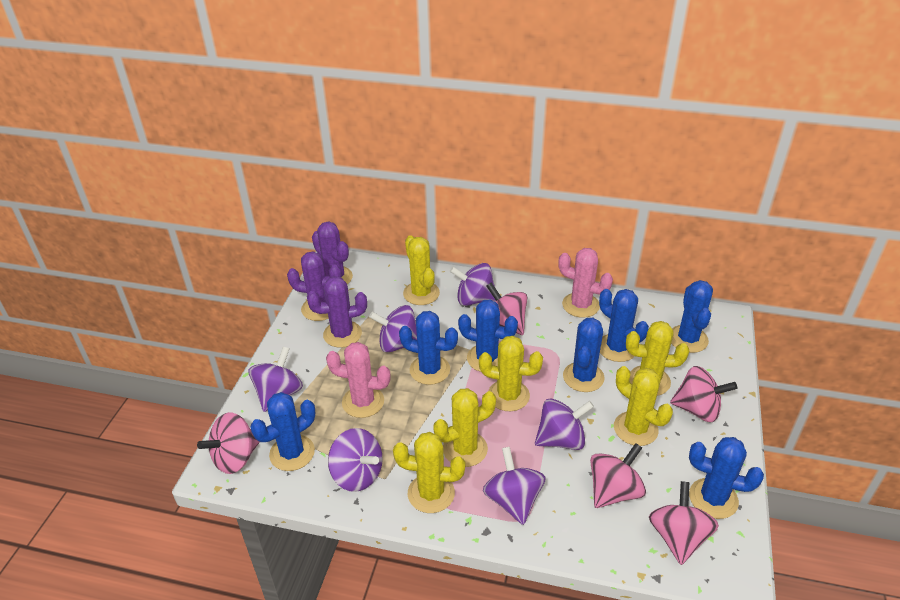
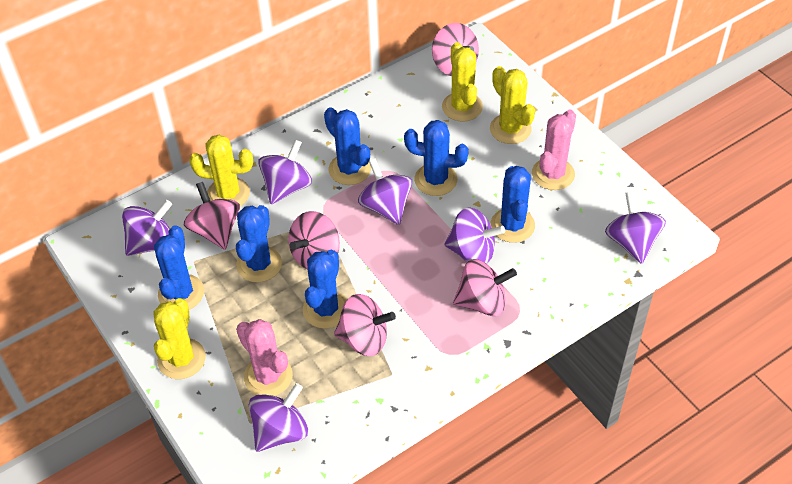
blue cactus: 7 -> 6
purple cactus: 3 -> 0
yellow cactus: 6 -> 4

